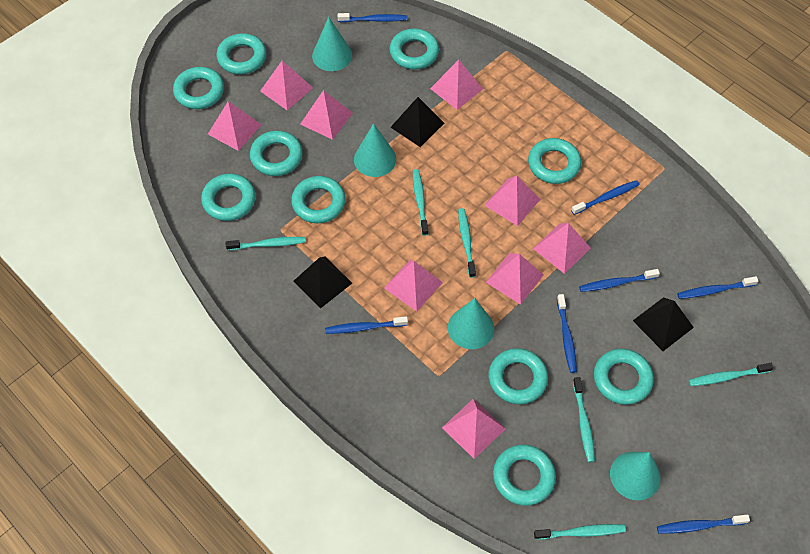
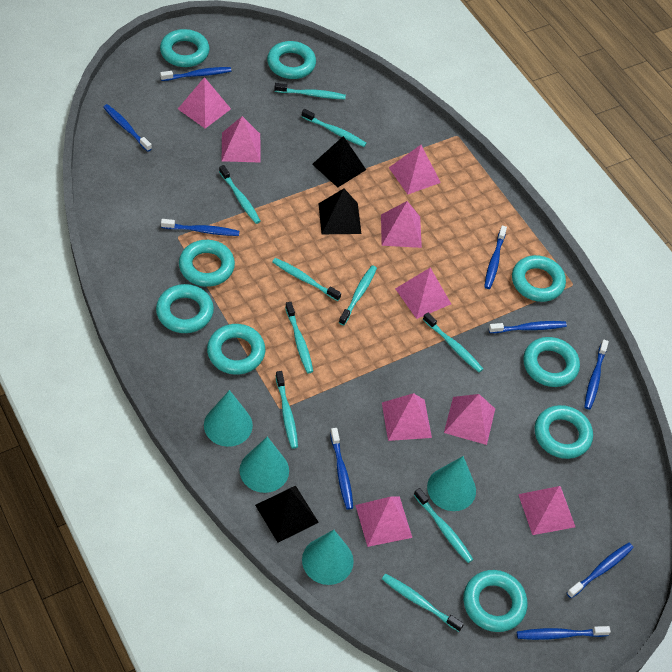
blue toothbrush: 7 -> 9
turquoise ring: 10 -> 9
turquoise toothbrush: 6 -> 10

